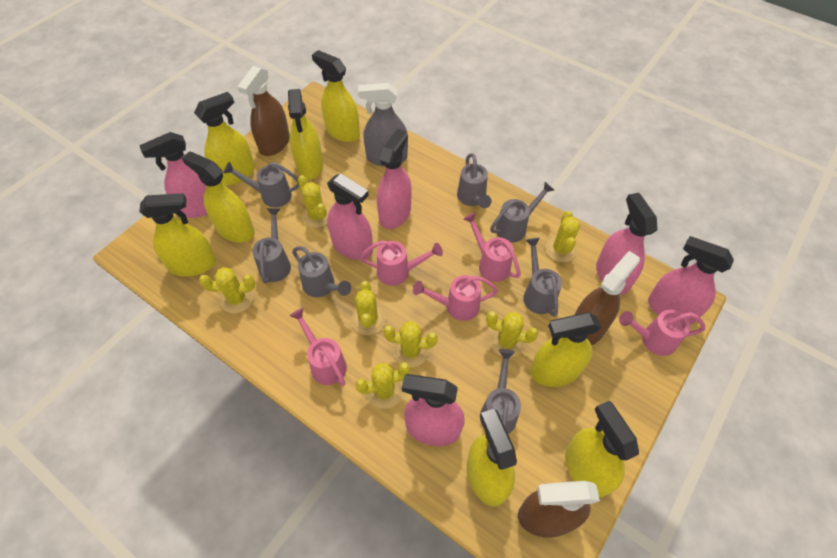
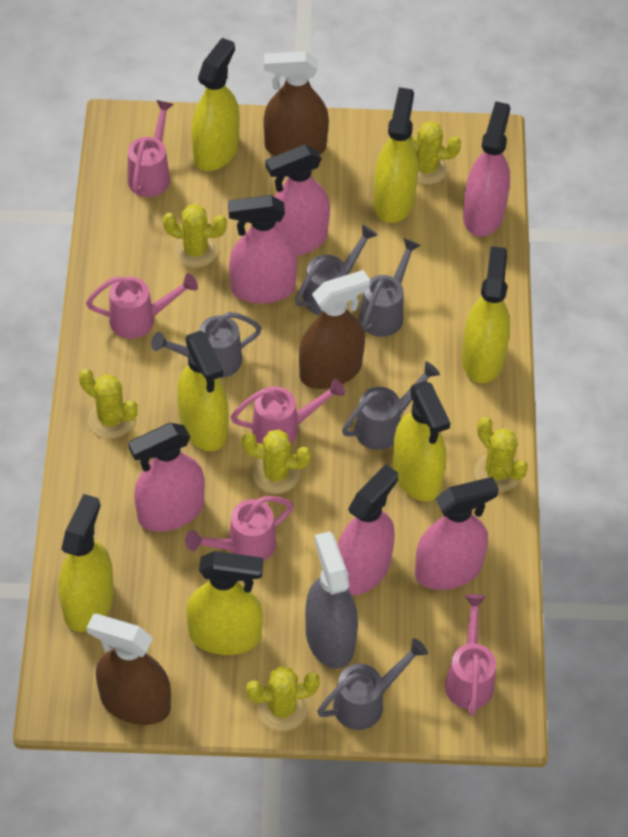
grey watering can: 7 -> 5
yellow cactus: 7 -> 6
yellow spray bottle: 8 -> 7

